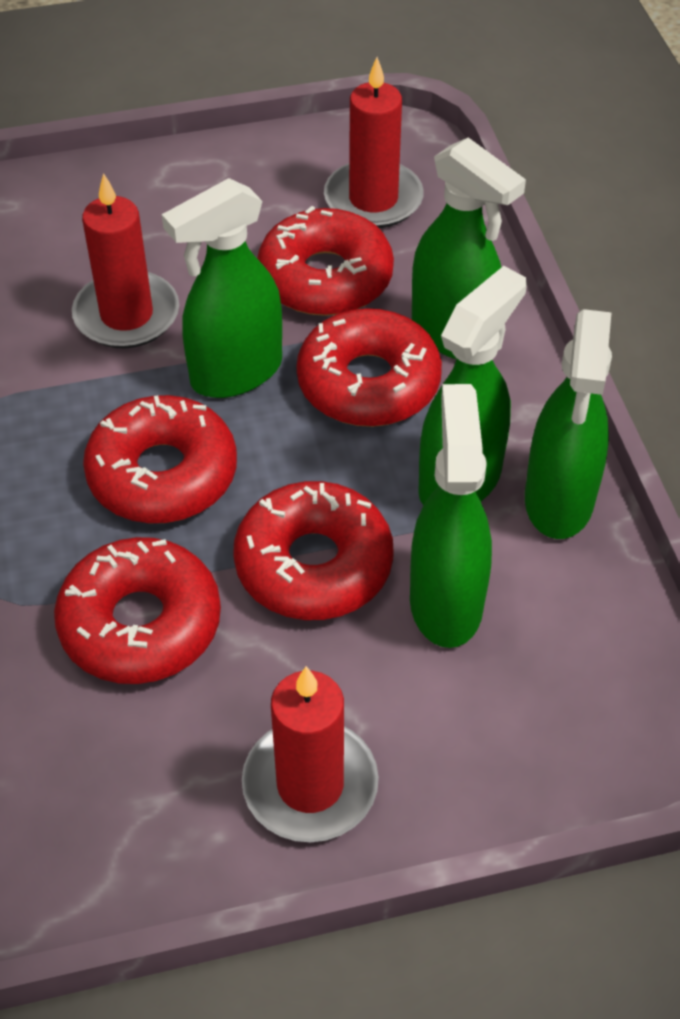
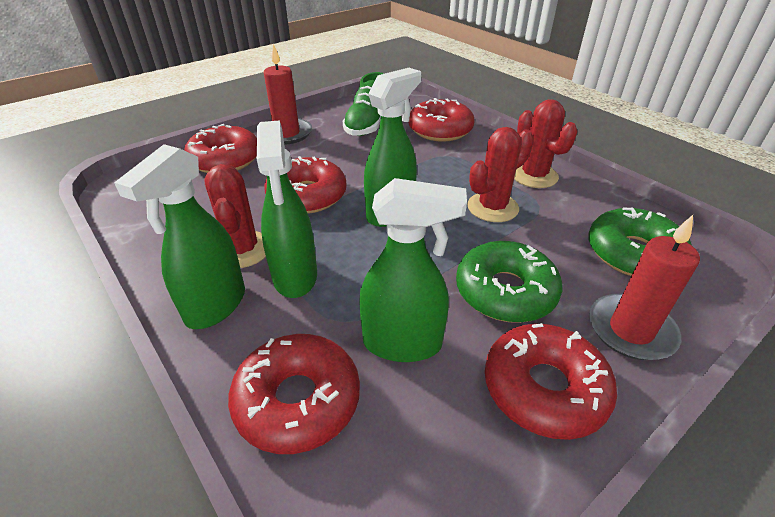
green donut: 0 -> 2
green shoe: 0 -> 1
green spray bottle: 5 -> 4
red cactus: 0 -> 3
red candle: 3 -> 2

